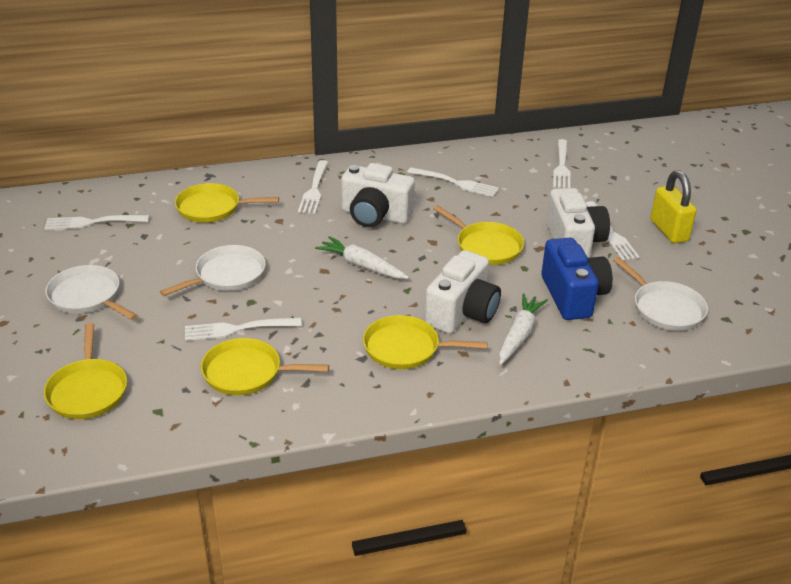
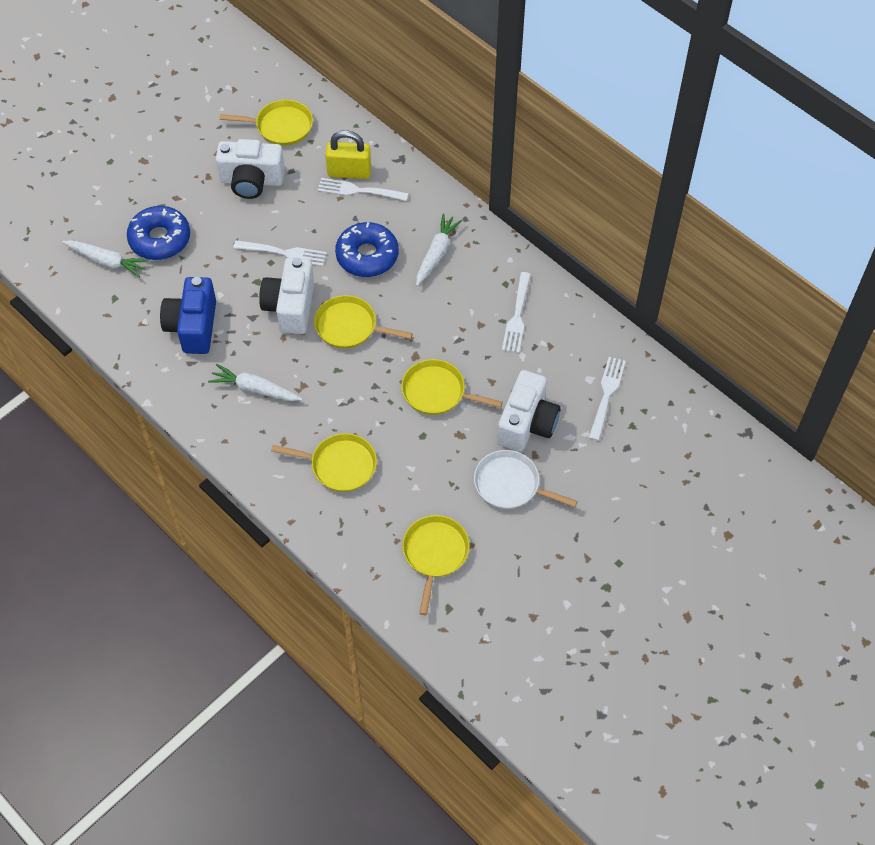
blue donut: 0 -> 2
white carrot: 2 -> 3
white fork: 6 -> 4
white pan: 3 -> 1

